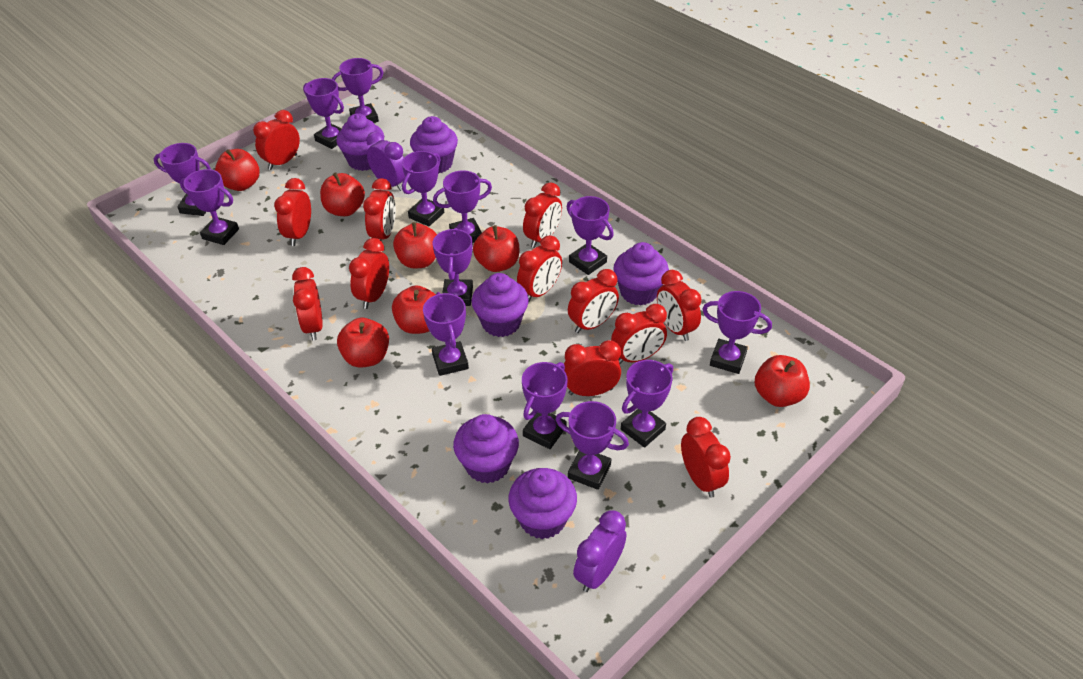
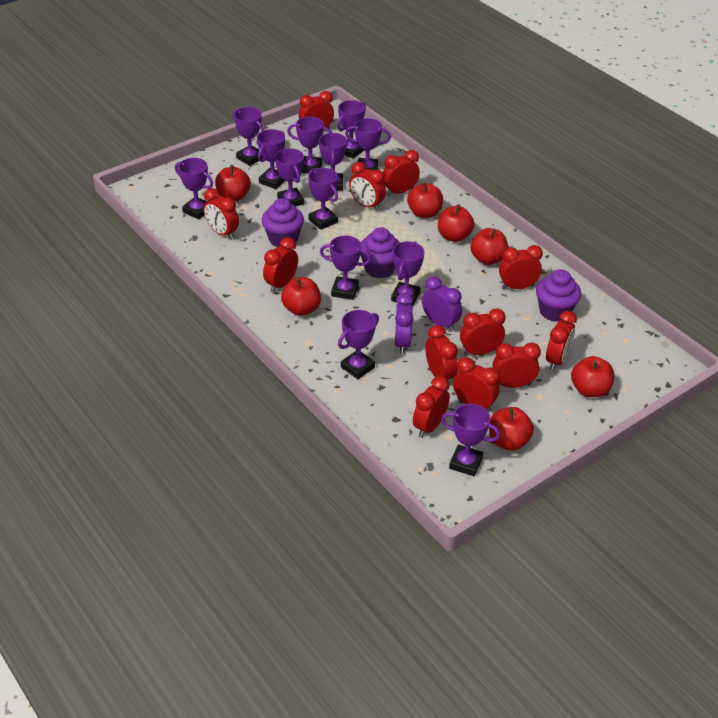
purple cupcake: 6 -> 3

